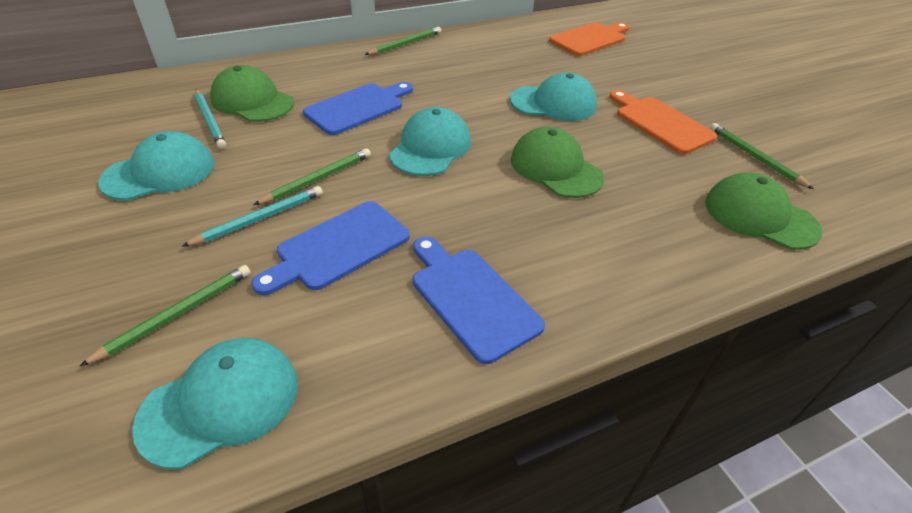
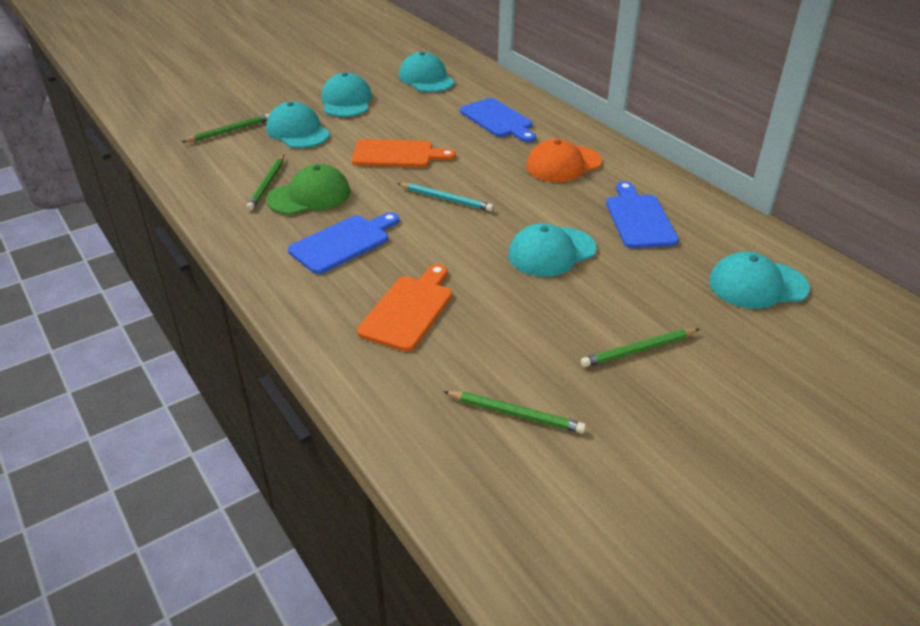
green cap: 3 -> 1
orange cap: 0 -> 1
turquoise cap: 4 -> 5
turquoise pencil: 2 -> 1

